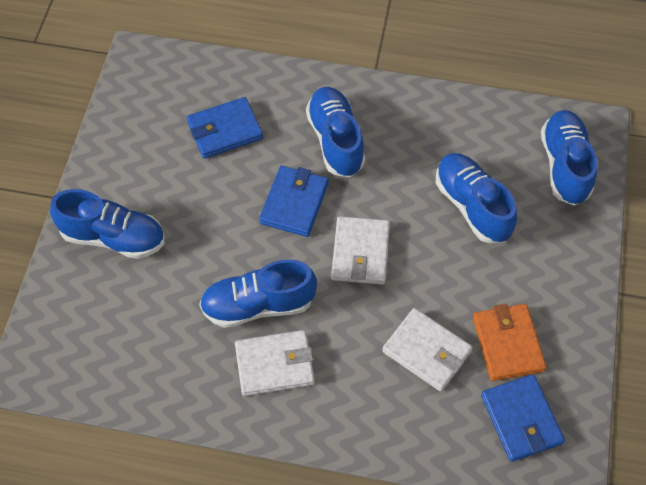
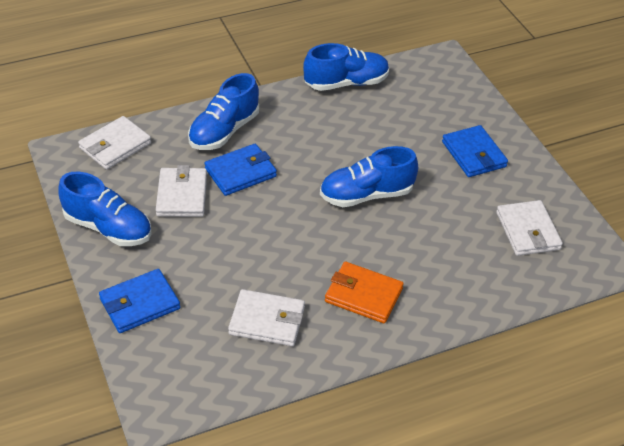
blue shoe: 5 -> 4
white wallet: 3 -> 4

